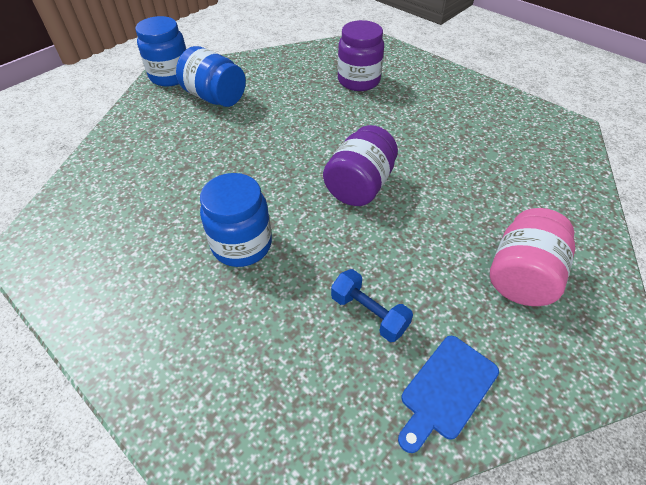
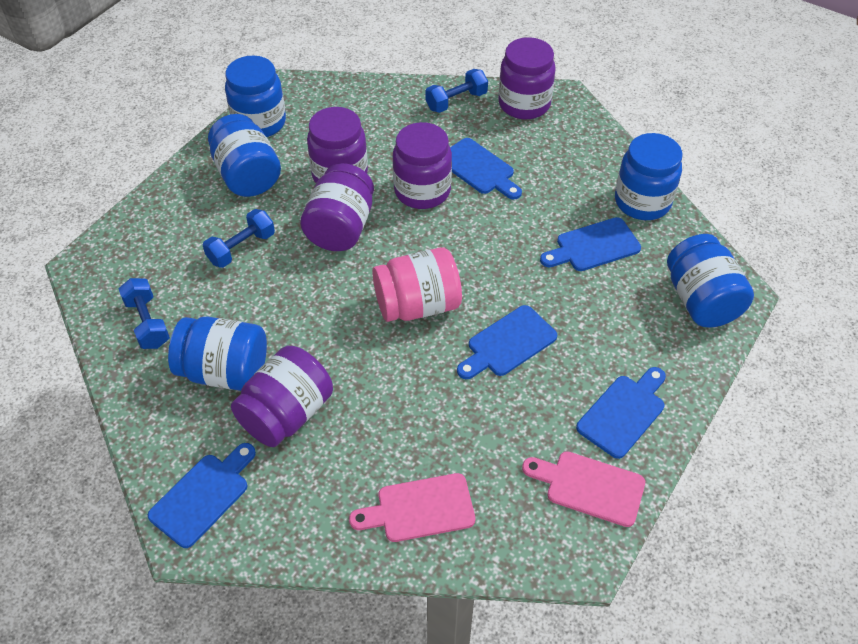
blue cutting board: 1 -> 5
blue dumbbell: 1 -> 3
blue jar: 3 -> 5
pink cutting board: 0 -> 2
purple jar: 2 -> 5

